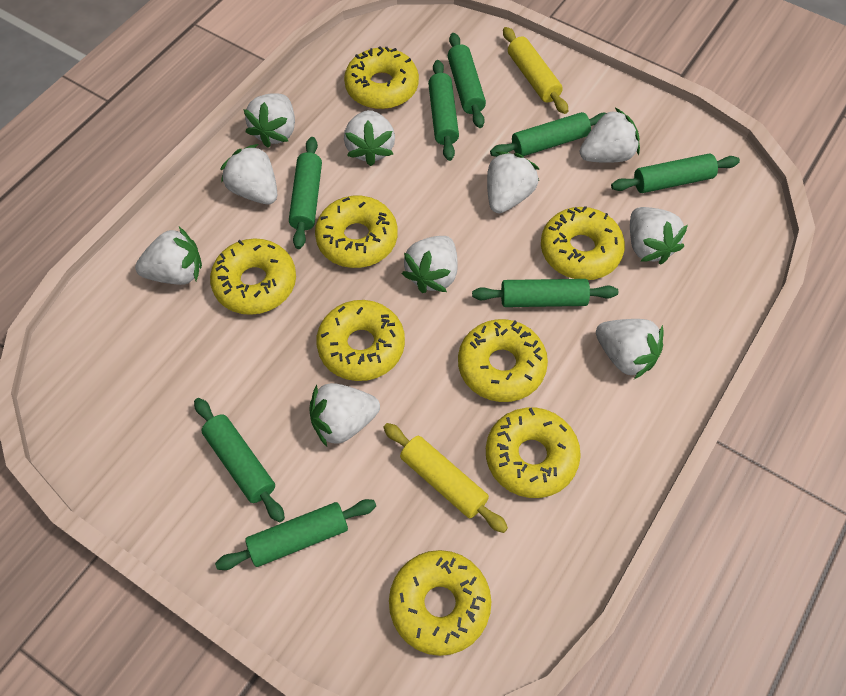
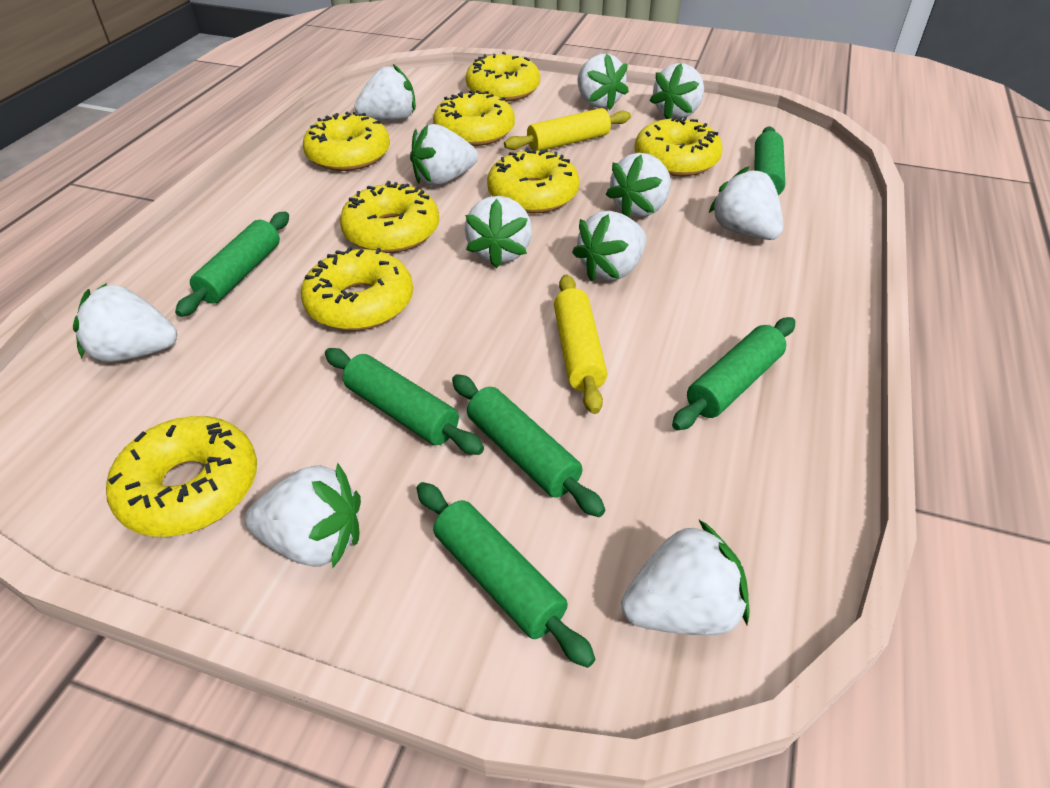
green rolling pin: 8 -> 6
white strawberry: 10 -> 11

